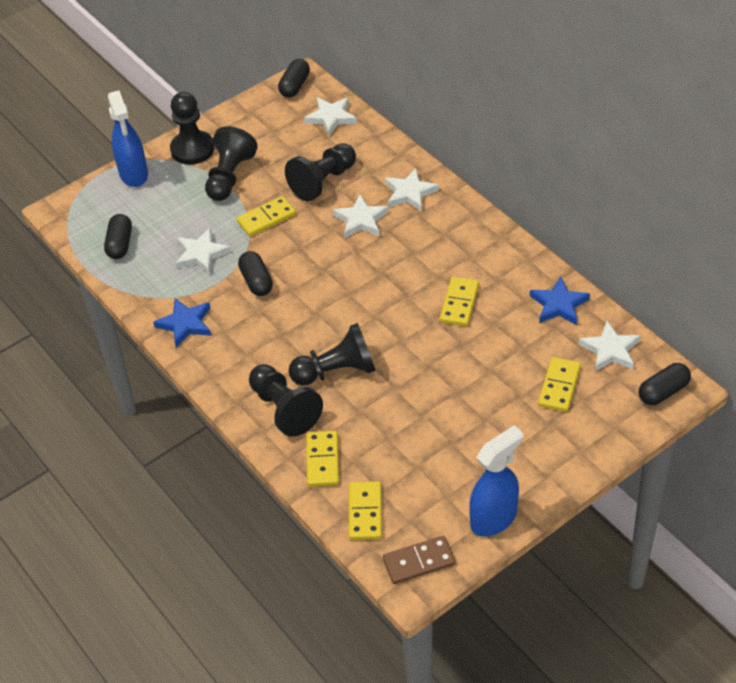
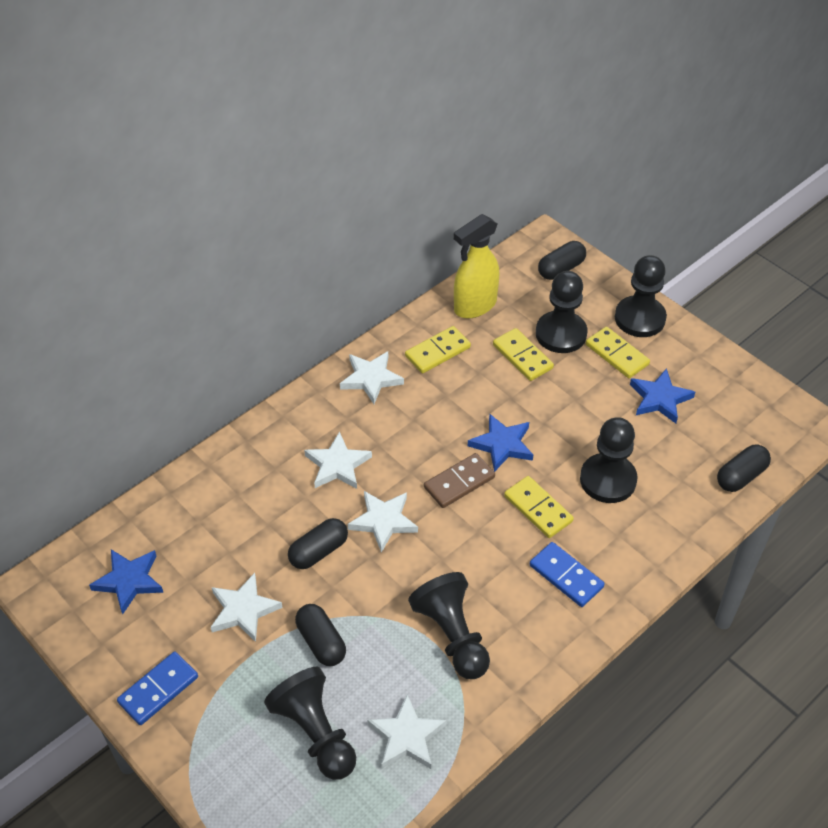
blue domino: 0 -> 2
blue spray bottle: 2 -> 0
blue star: 2 -> 3
yellow domino: 5 -> 4
yellow spray bottle: 0 -> 1

